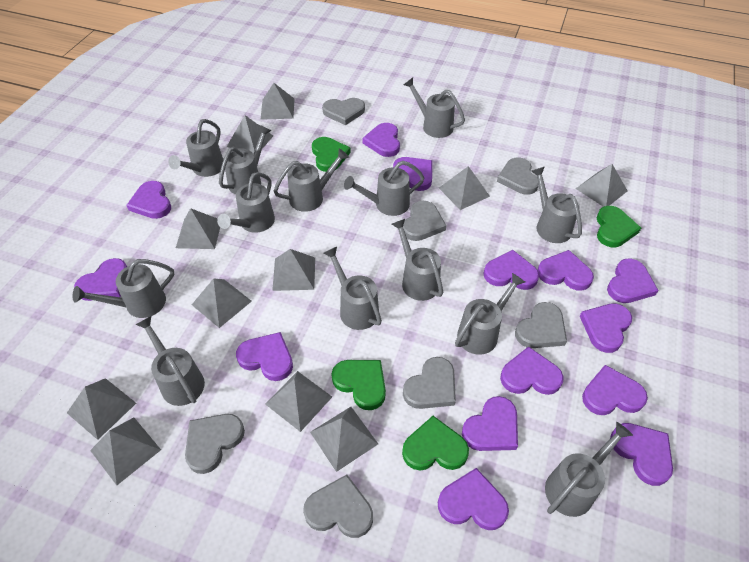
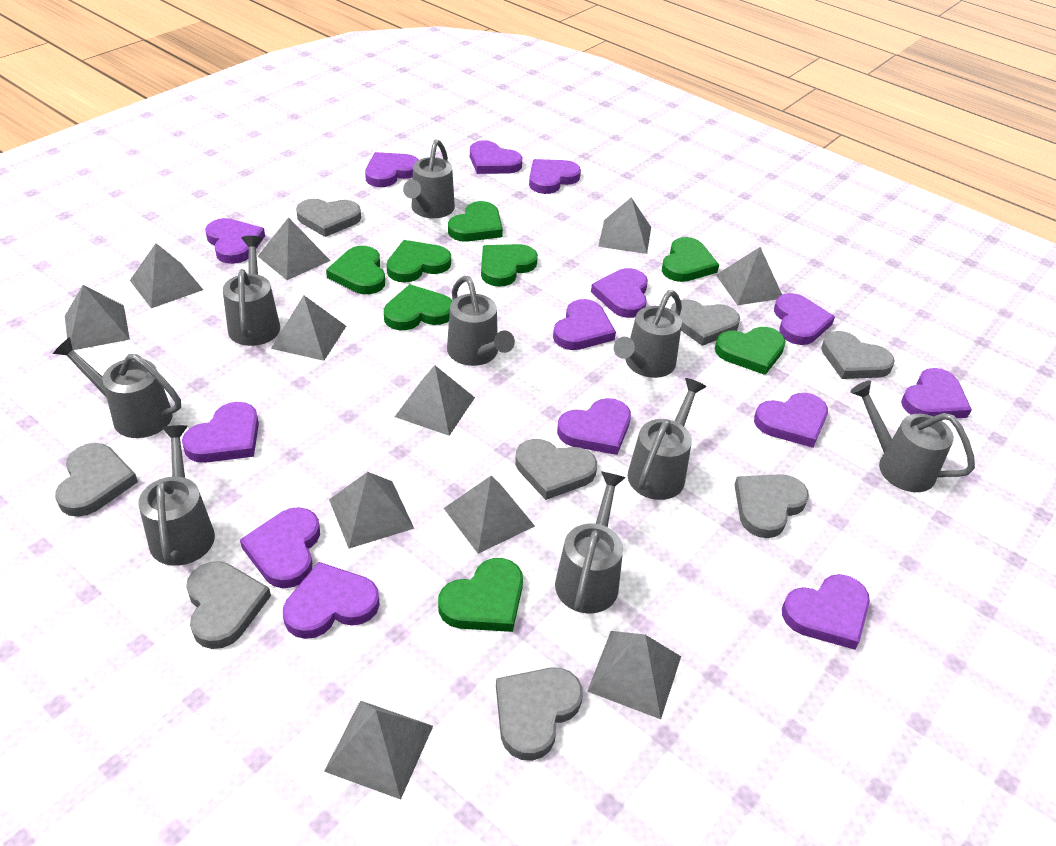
green heart: 4 -> 8
grey heart: 7 -> 8
grey watering can: 13 -> 9

